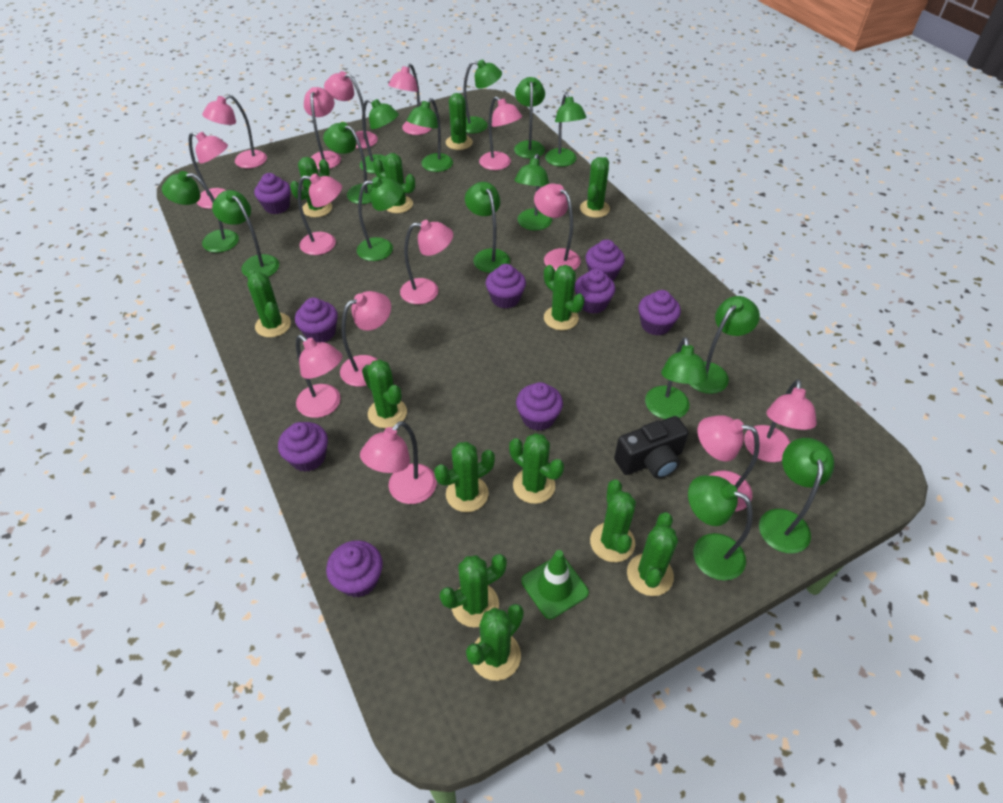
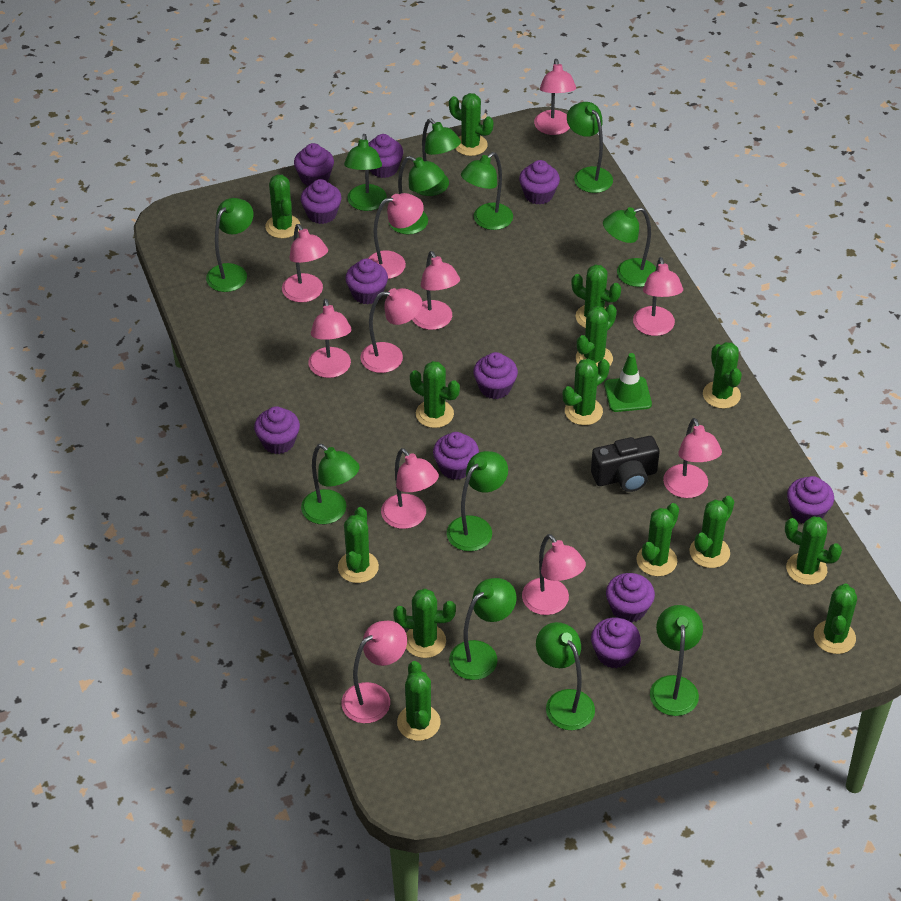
green cactus: 13 -> 14
green lamp: 15 -> 12
pink lamp: 14 -> 11
purple cupcake: 9 -> 11

